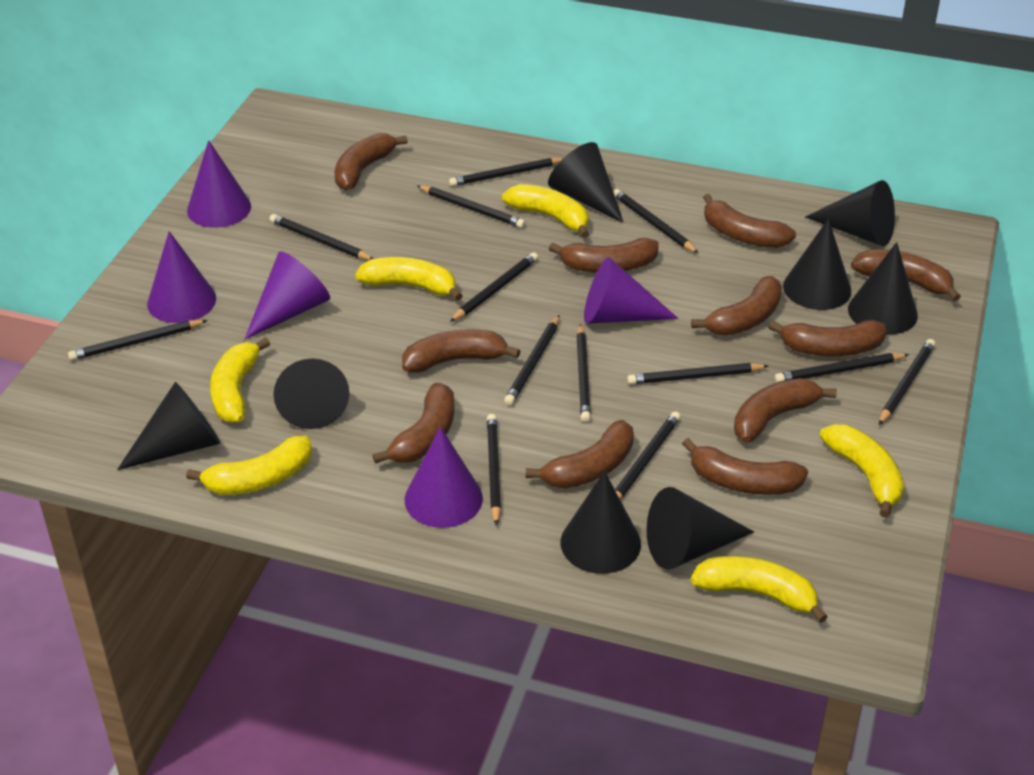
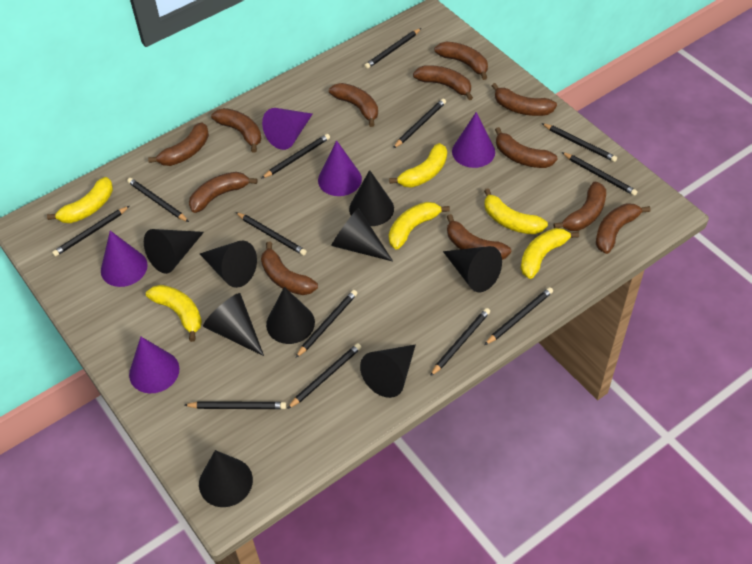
black cone: 8 -> 9
brown banana: 11 -> 12

